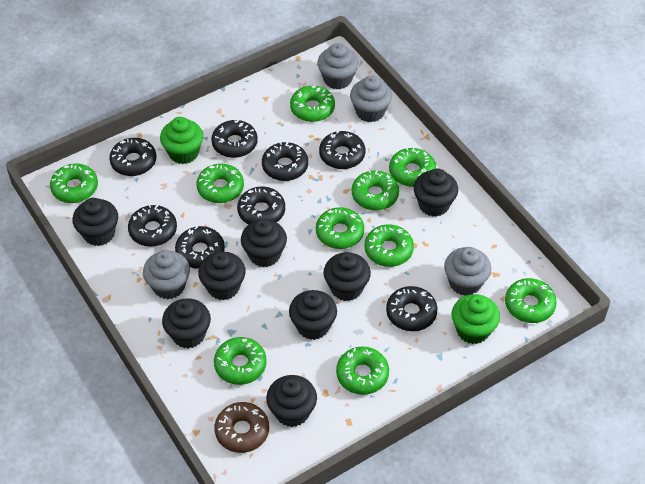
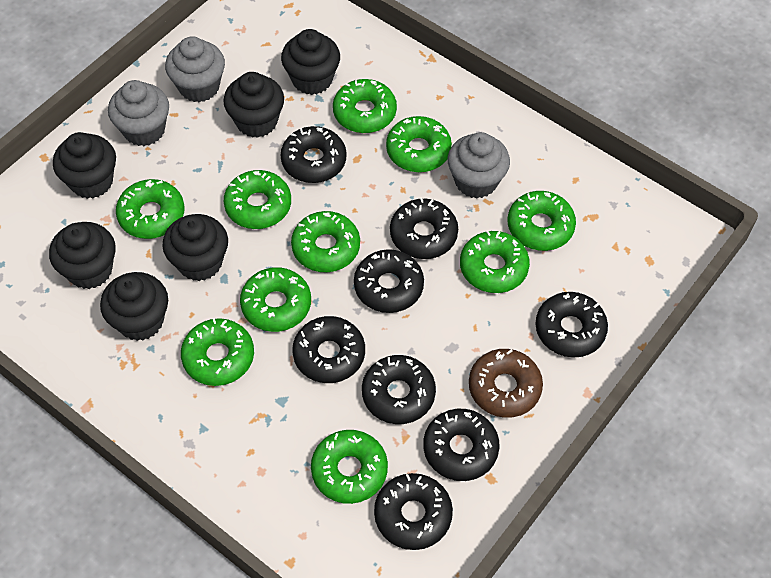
black cupcake: 8 -> 6
green cupcake: 2 -> 0
grey cupcake: 4 -> 3

